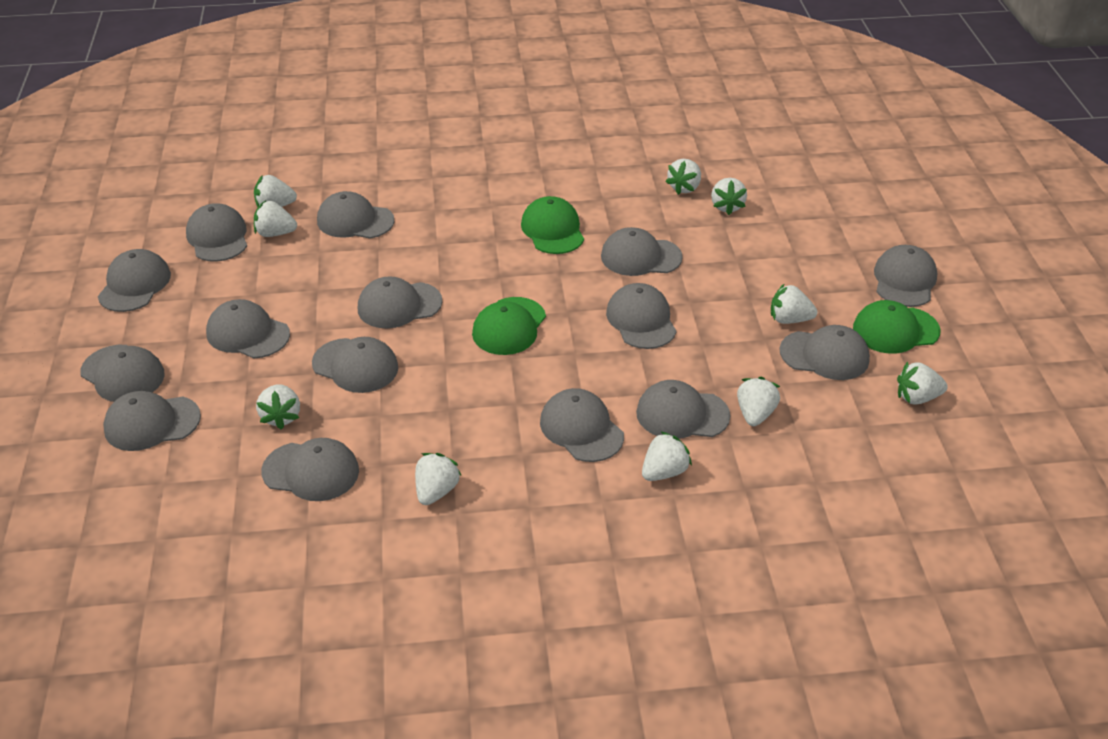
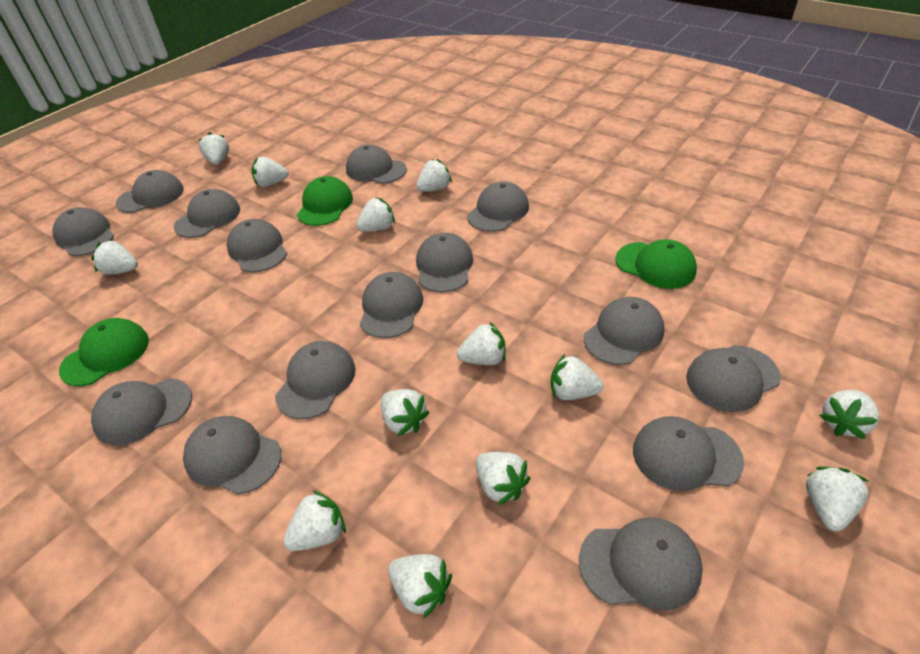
white strawberry: 10 -> 13

